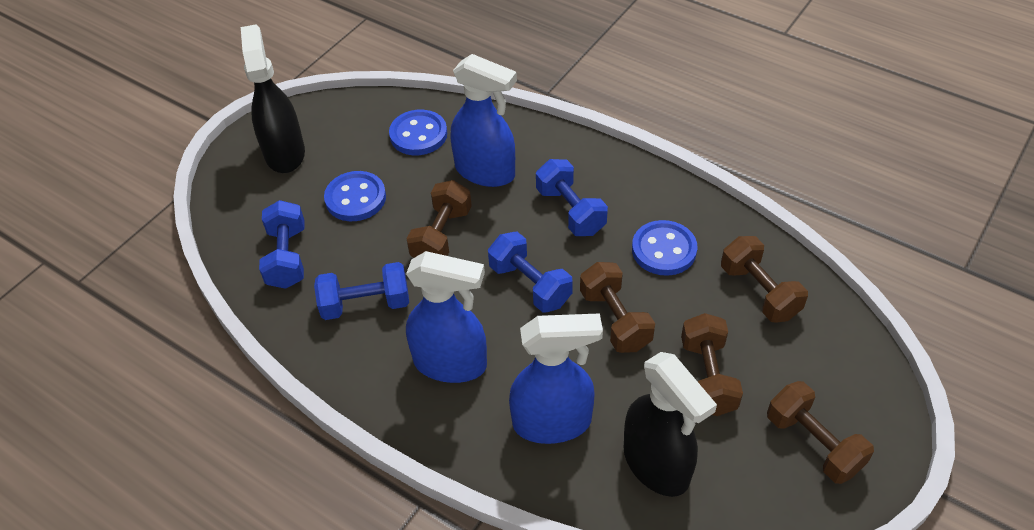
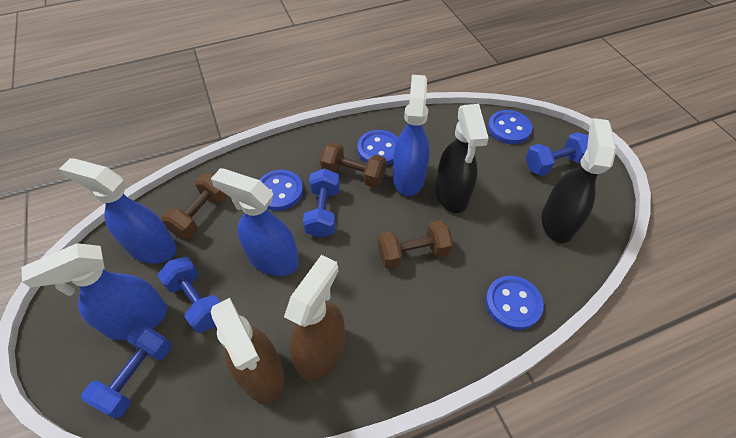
blue button: 3 -> 4
blue spray bottle: 3 -> 4
brown dumbbell: 5 -> 3
brown spray bottle: 0 -> 2

